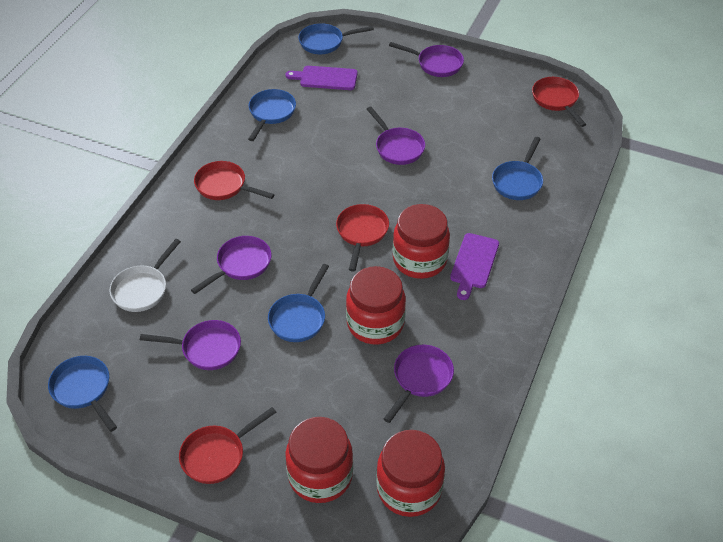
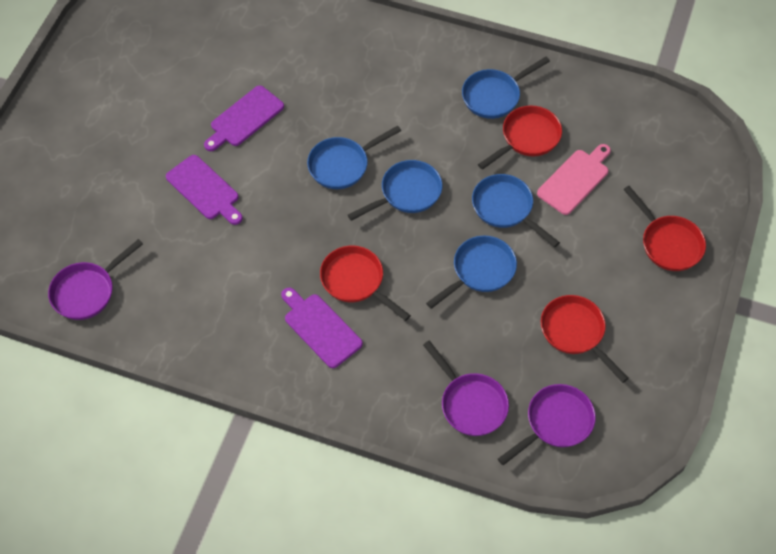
pink cutting board: 0 -> 1
purple cutting board: 2 -> 3
purple pan: 5 -> 3
red jar: 4 -> 0
white pan: 1 -> 0

